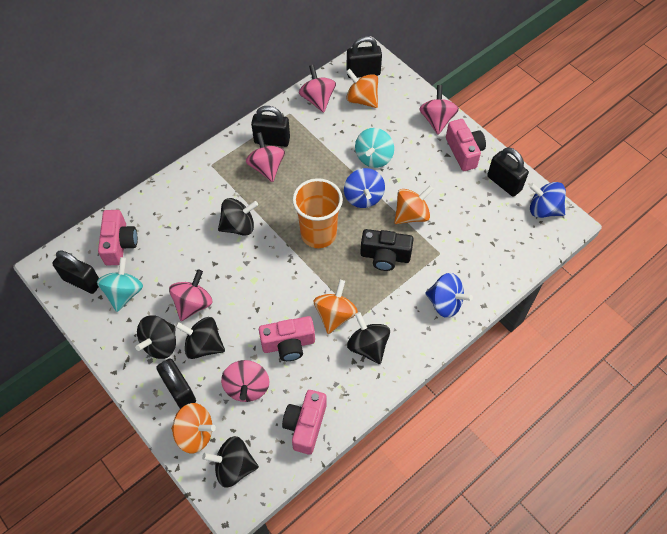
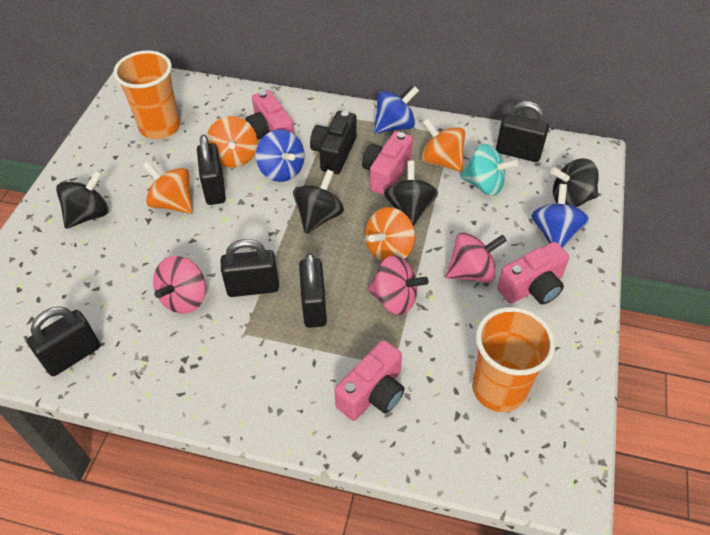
black spinning top: 5 -> 4
orange cup: 1 -> 2
pink spinning top: 5 -> 3
turquoise spinning top: 2 -> 1

